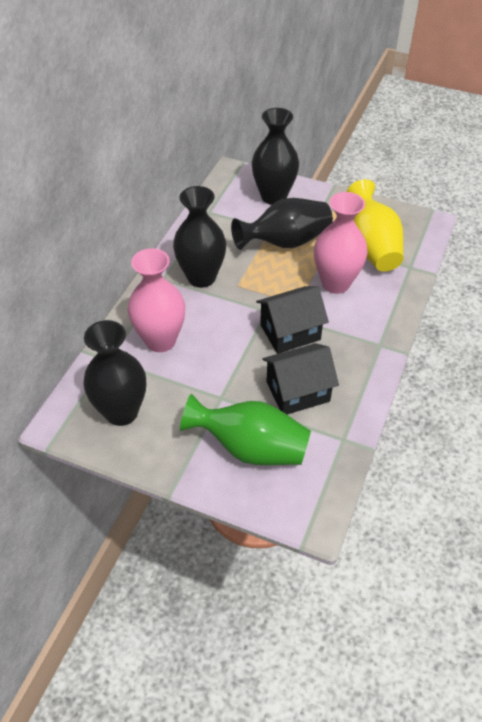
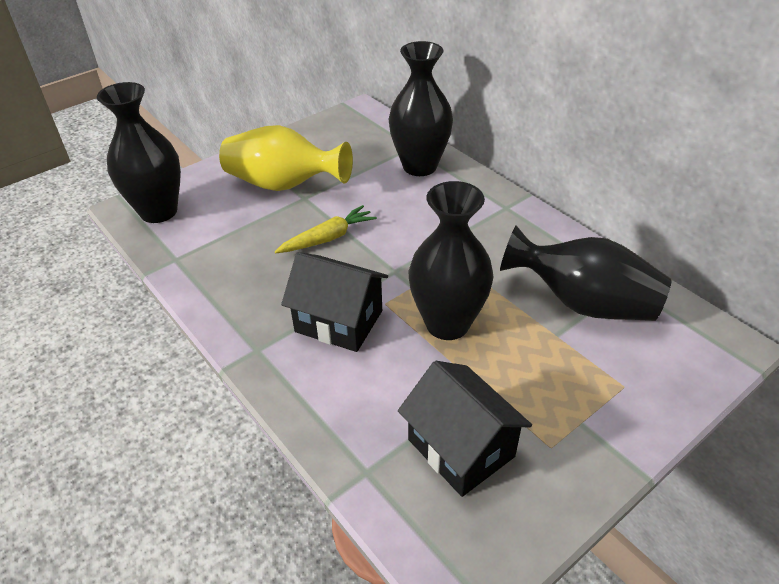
green vase: 1 -> 0
pink vase: 2 -> 0
yellow carrot: 0 -> 1

